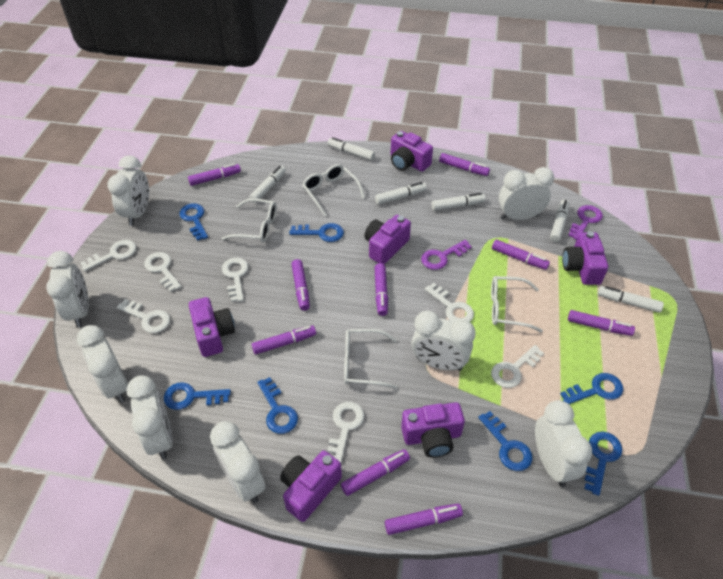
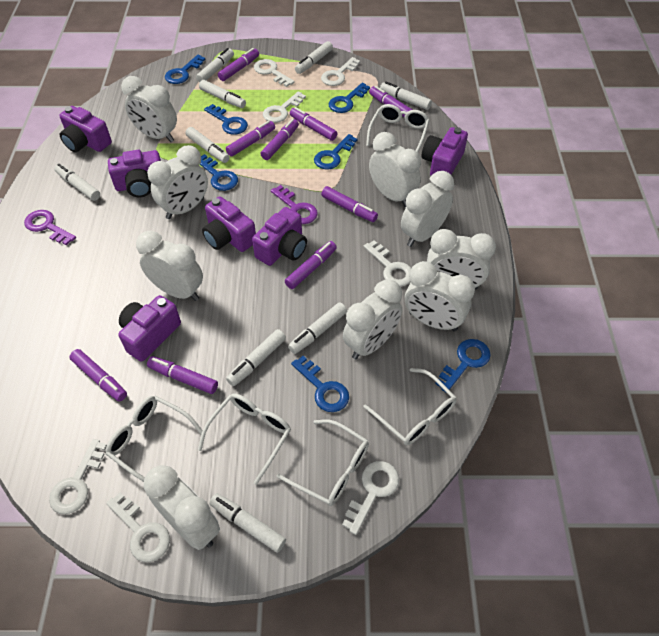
white clock: 8 -> 9
white glasses: 4 -> 5
white marker: 6 -> 9

